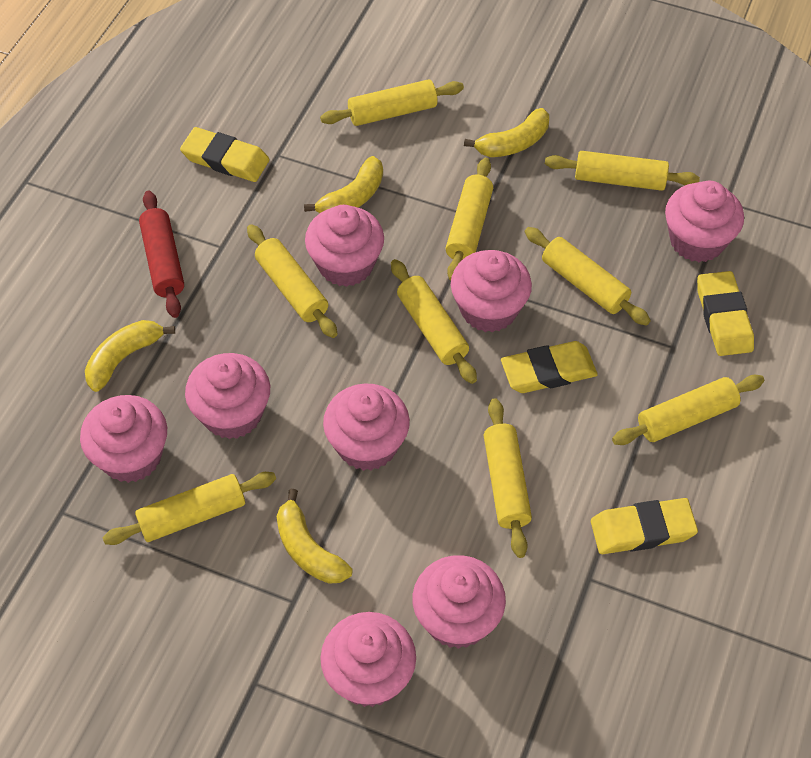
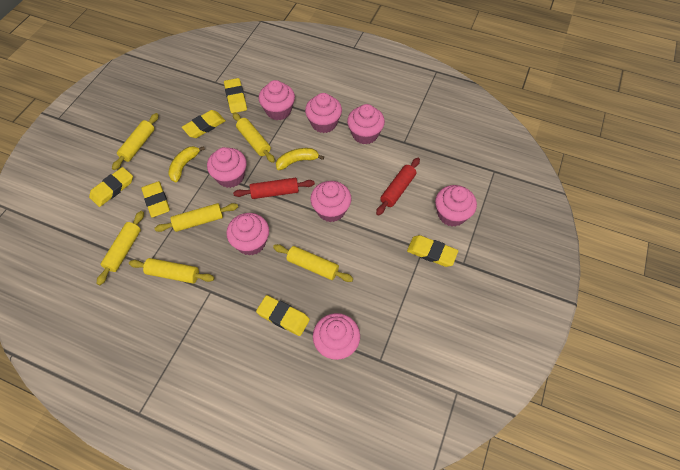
red rolling pin: 1 -> 2
yellow banana: 4 -> 2
yellow eraser: 4 -> 6
yellow rolling pin: 9 -> 6

